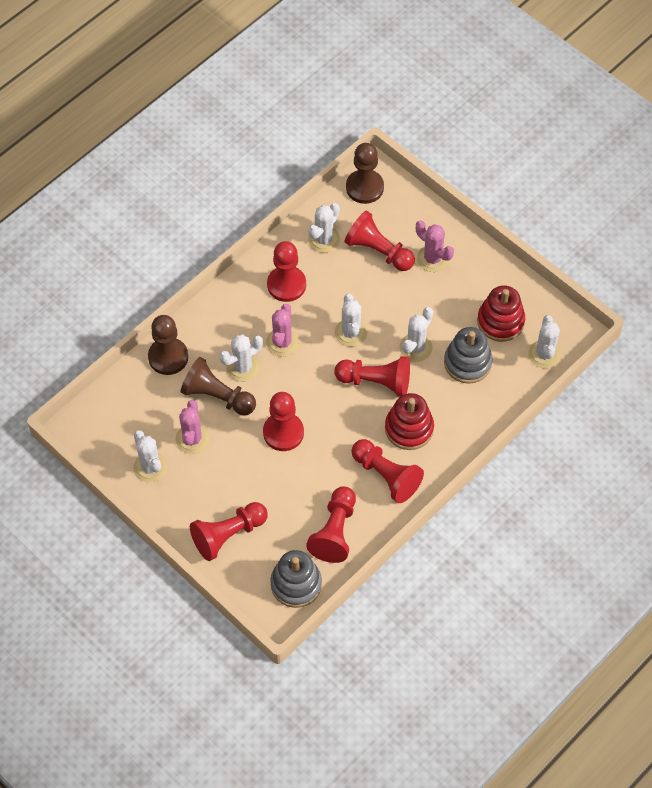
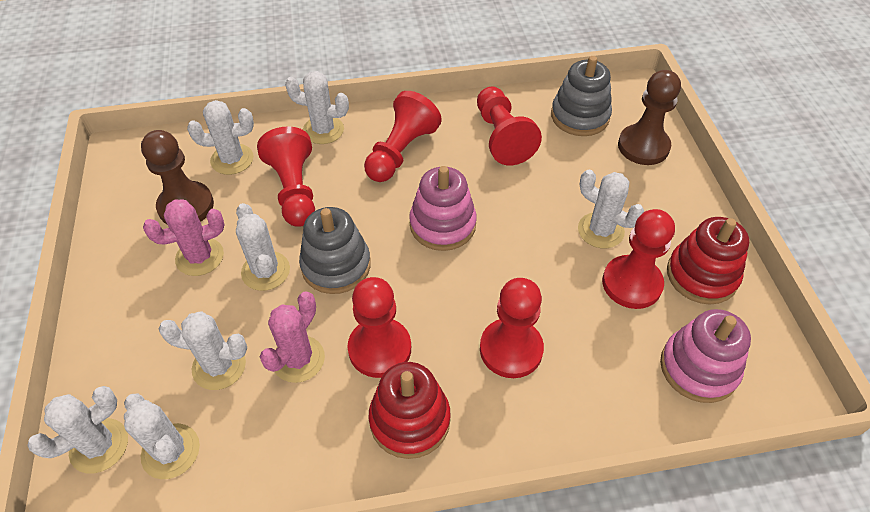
brown pawn: 3 -> 2
pink cactus: 3 -> 2
pink stacking toy: 0 -> 2
red pawn: 7 -> 6
white cactus: 6 -> 7

